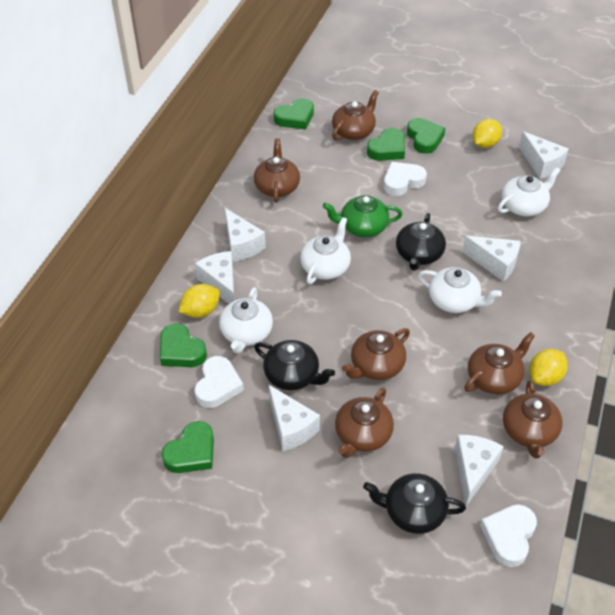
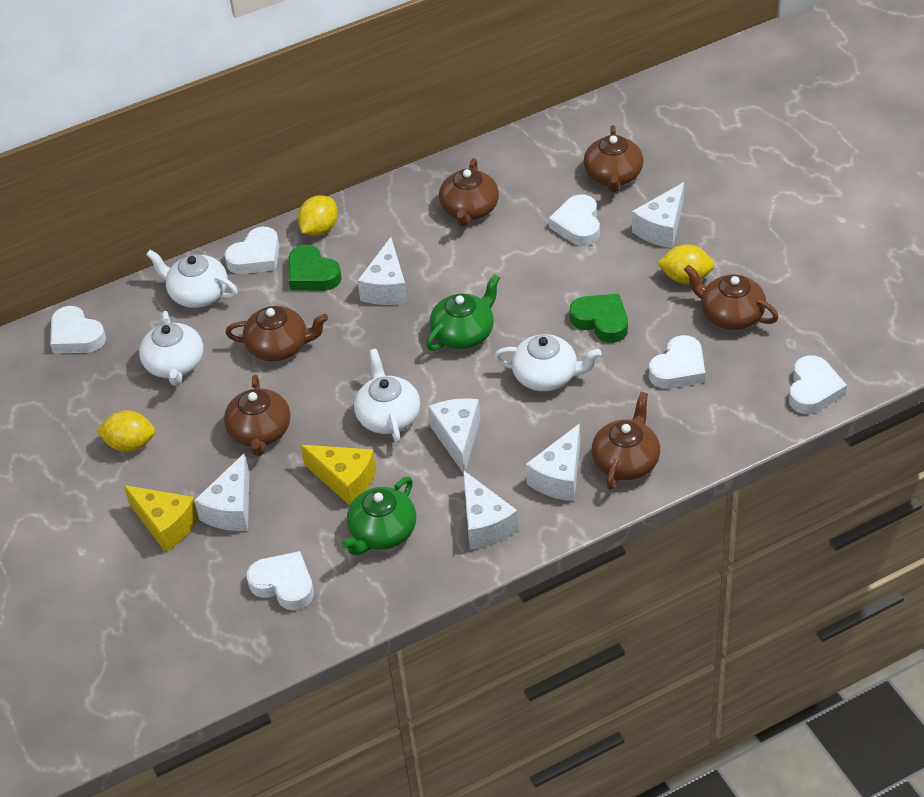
black teapot: 3 -> 0
green heart: 5 -> 2
green teapot: 1 -> 2
white heart: 3 -> 6
yellow cheese: 0 -> 2

